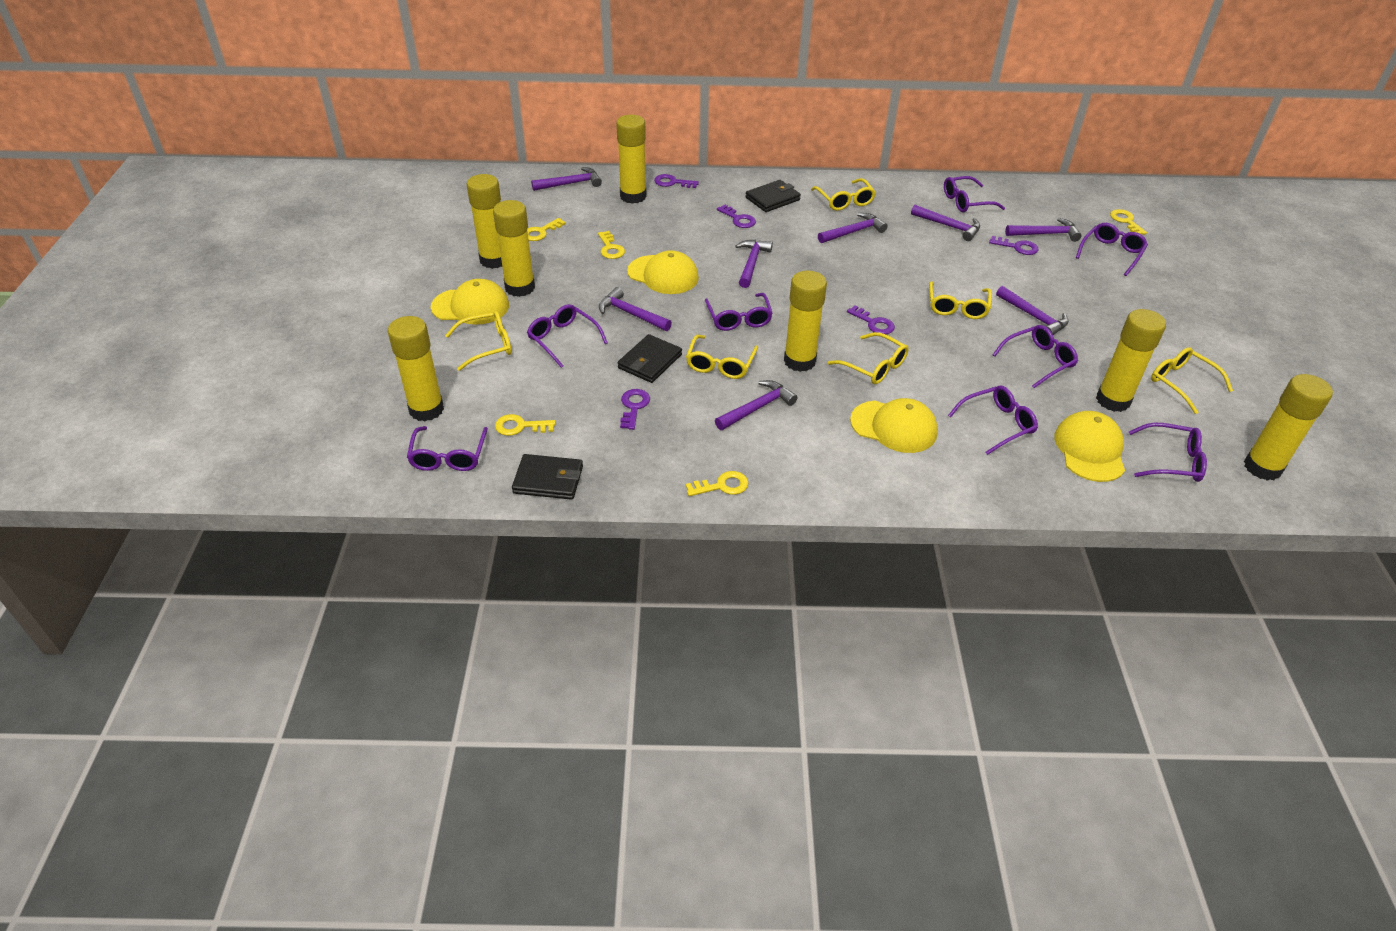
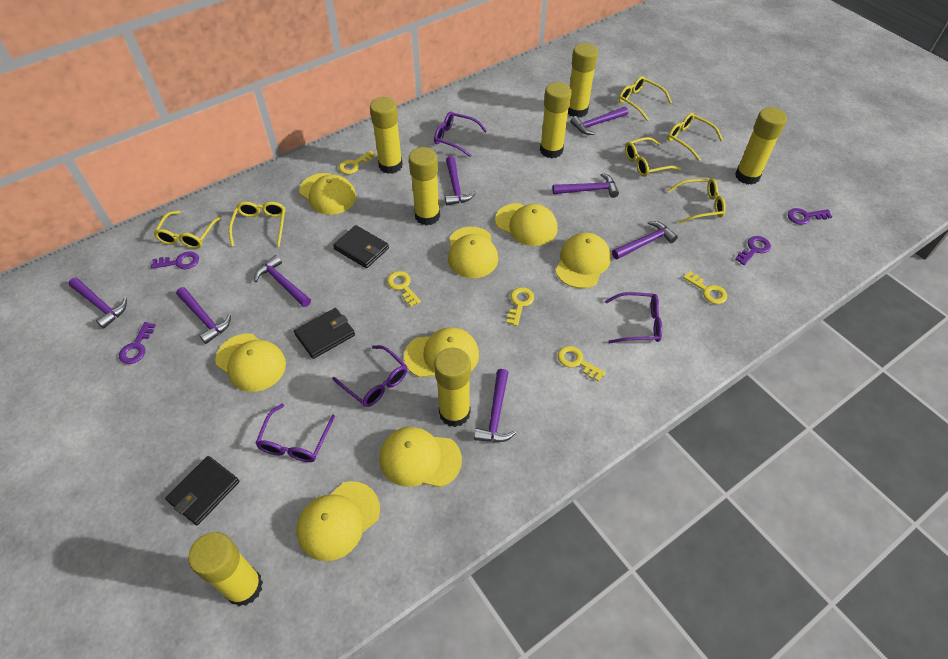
purple glasses: 8 -> 4
purple key: 5 -> 4
yellow cap: 4 -> 8

